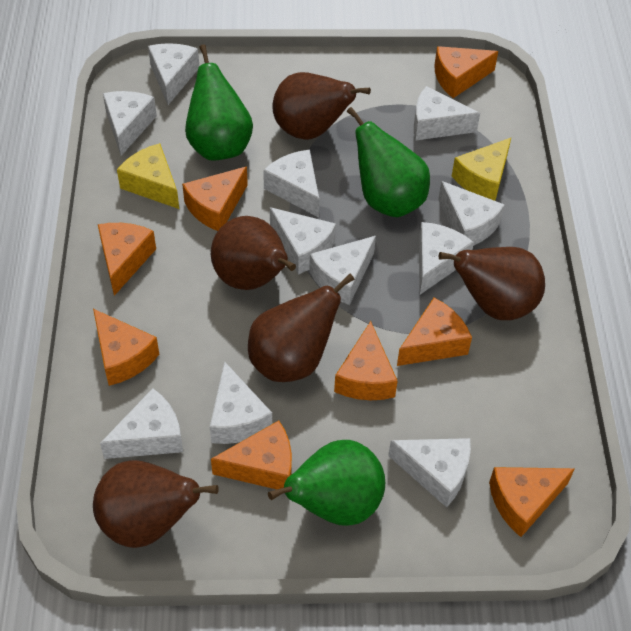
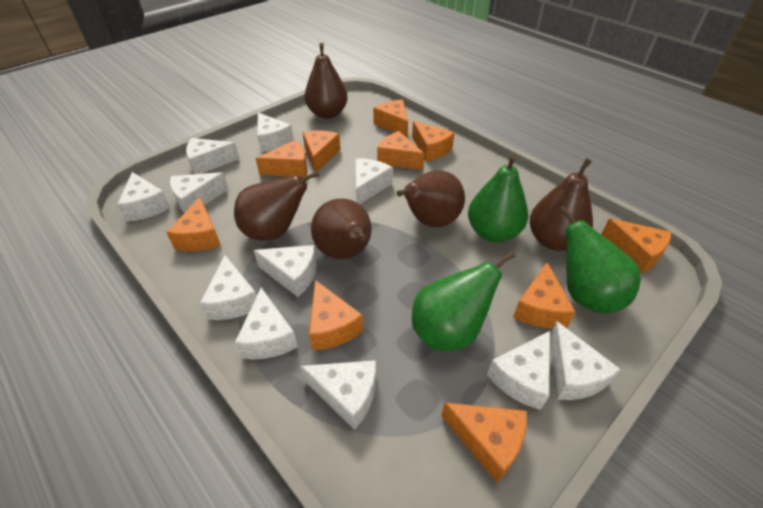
orange cheese: 8 -> 10
yellow cheese: 2 -> 0

